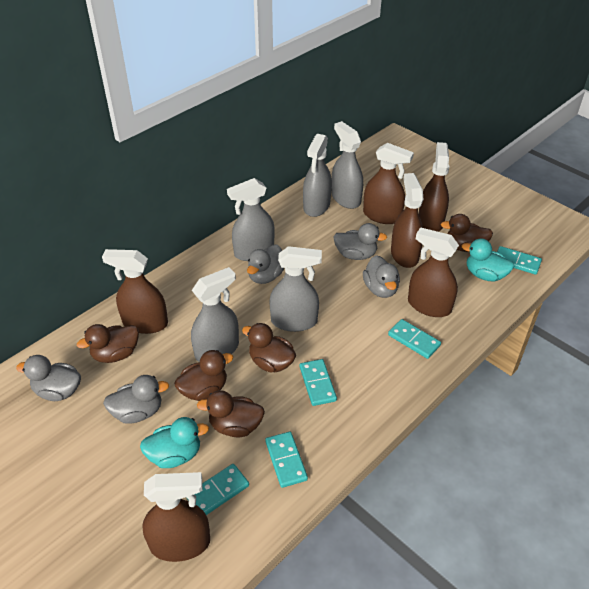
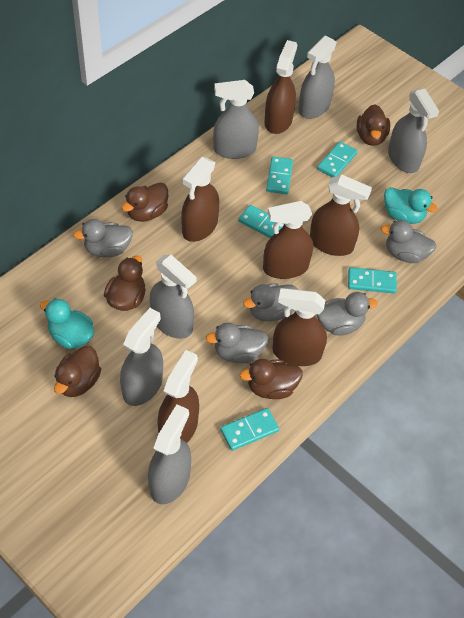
grey spray bottle: 5 -> 6

